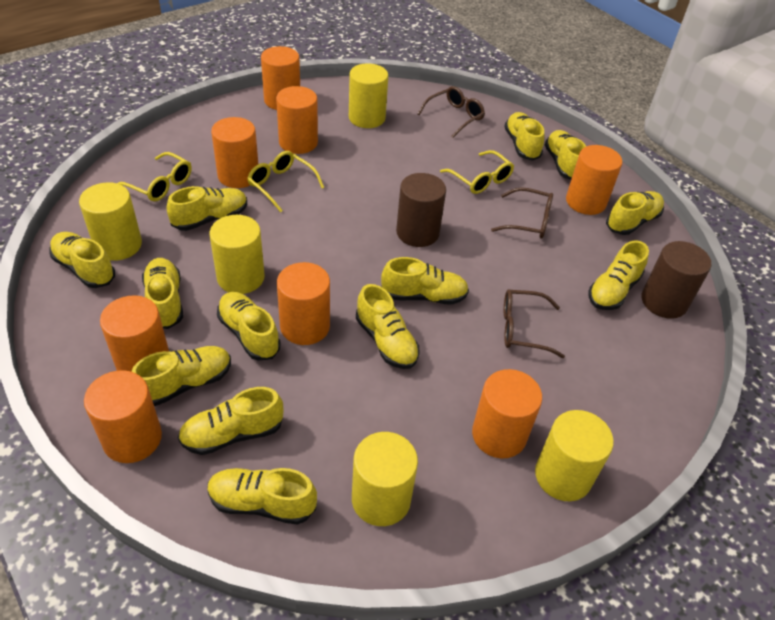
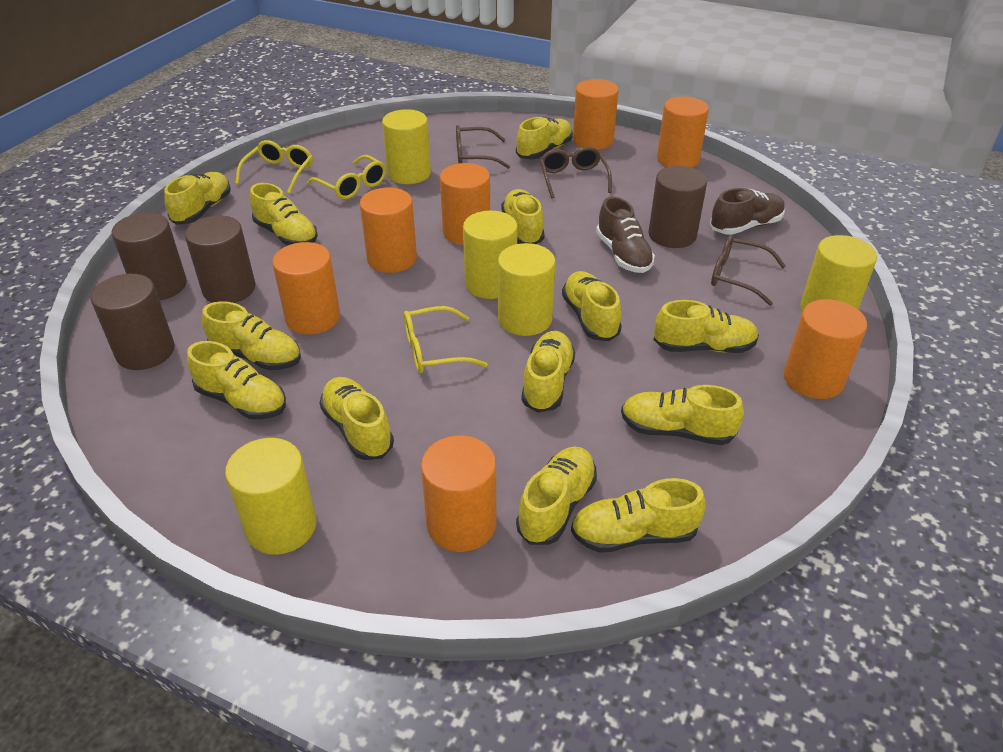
brown cylinder: 2 -> 4
brown shoe: 0 -> 2
orange cylinder: 8 -> 7

